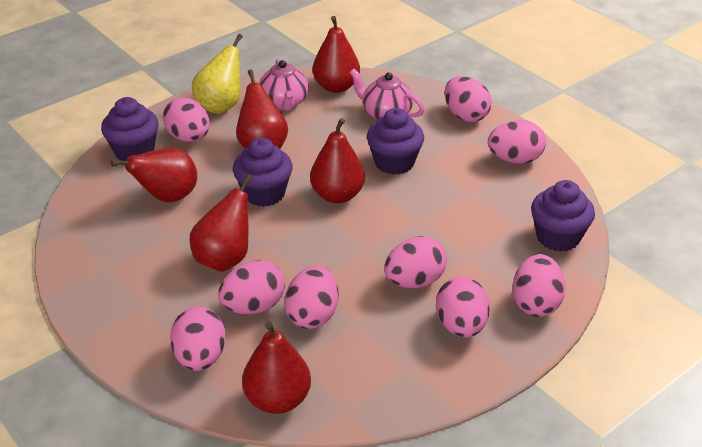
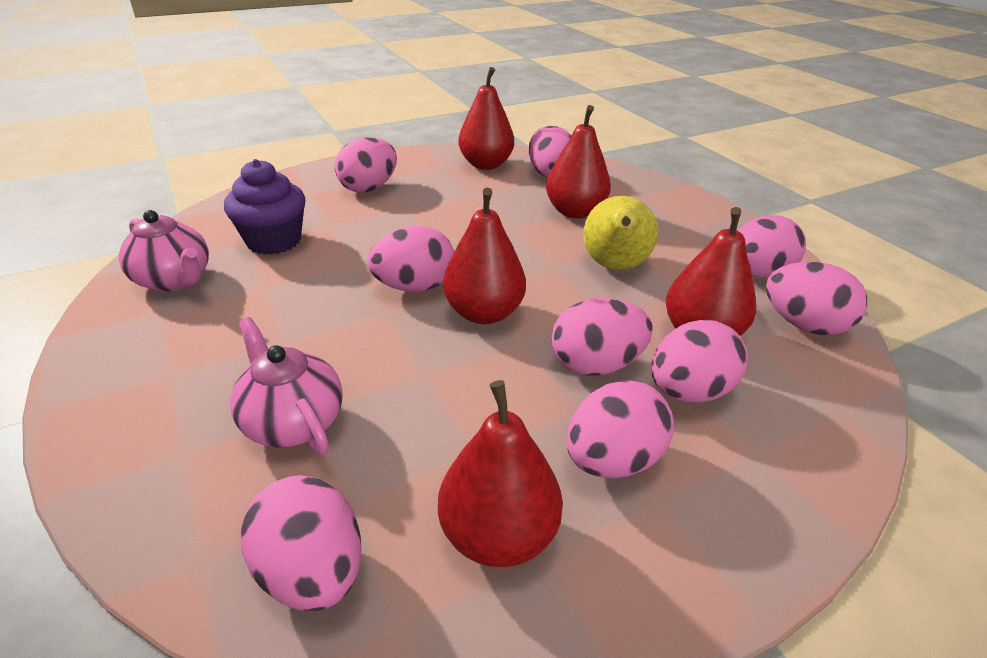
purple cupcake: 4 -> 1
red pear: 6 -> 5

